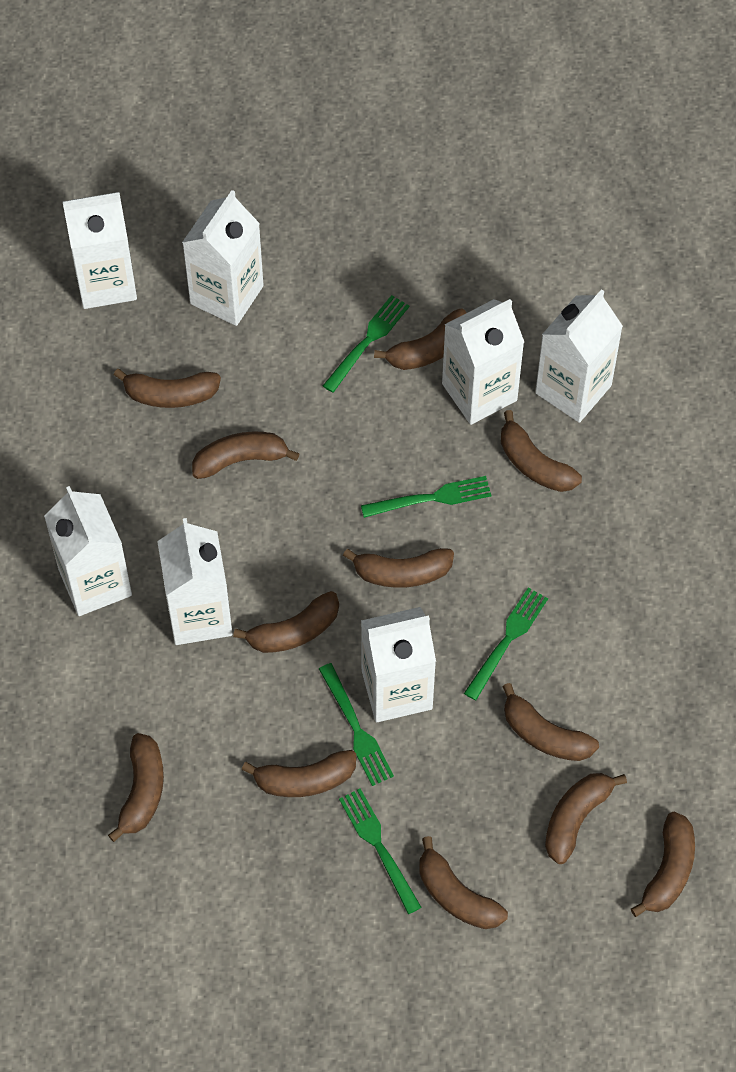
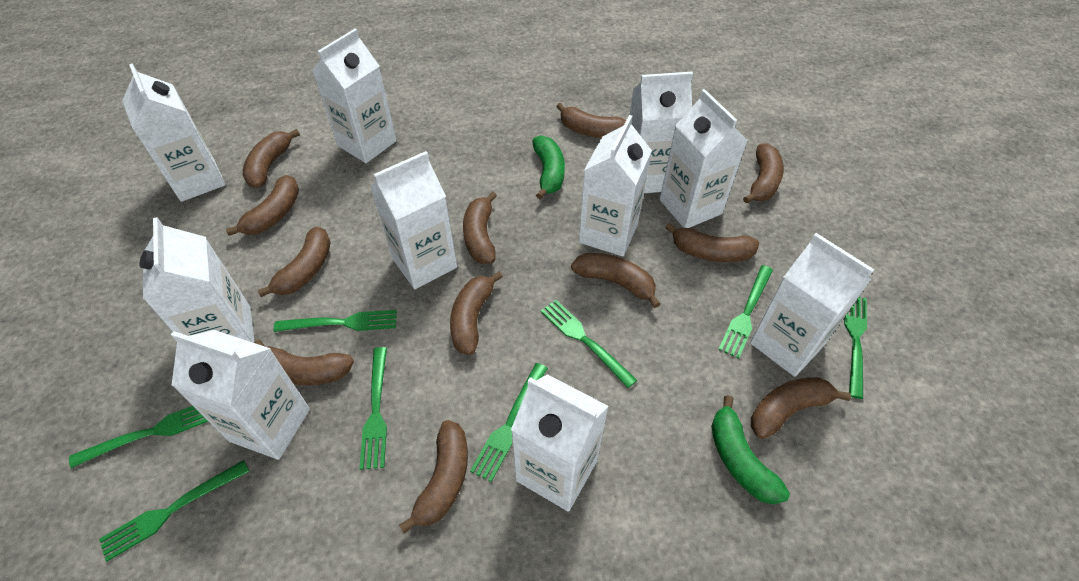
green banana: 0 -> 2
green fork: 5 -> 8
white carton: 7 -> 10

